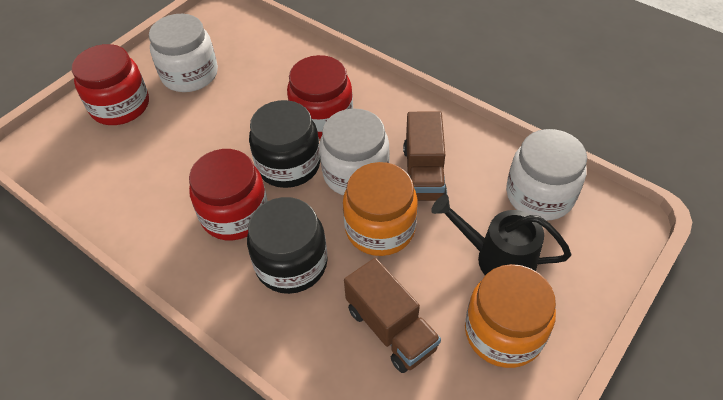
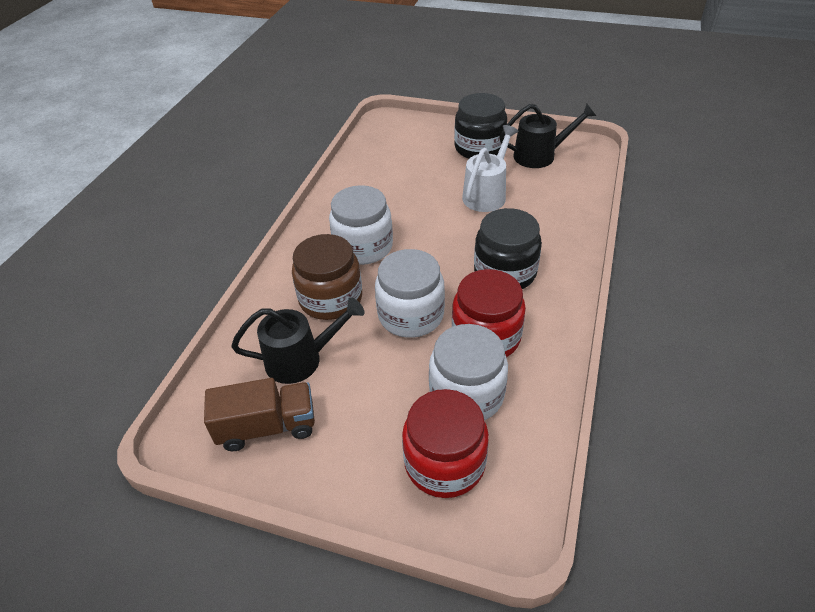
black watering can: 1 -> 2
brown jar: 0 -> 1
brown truck: 2 -> 1
orange jar: 2 -> 0
red jar: 3 -> 2
white watering can: 0 -> 1

